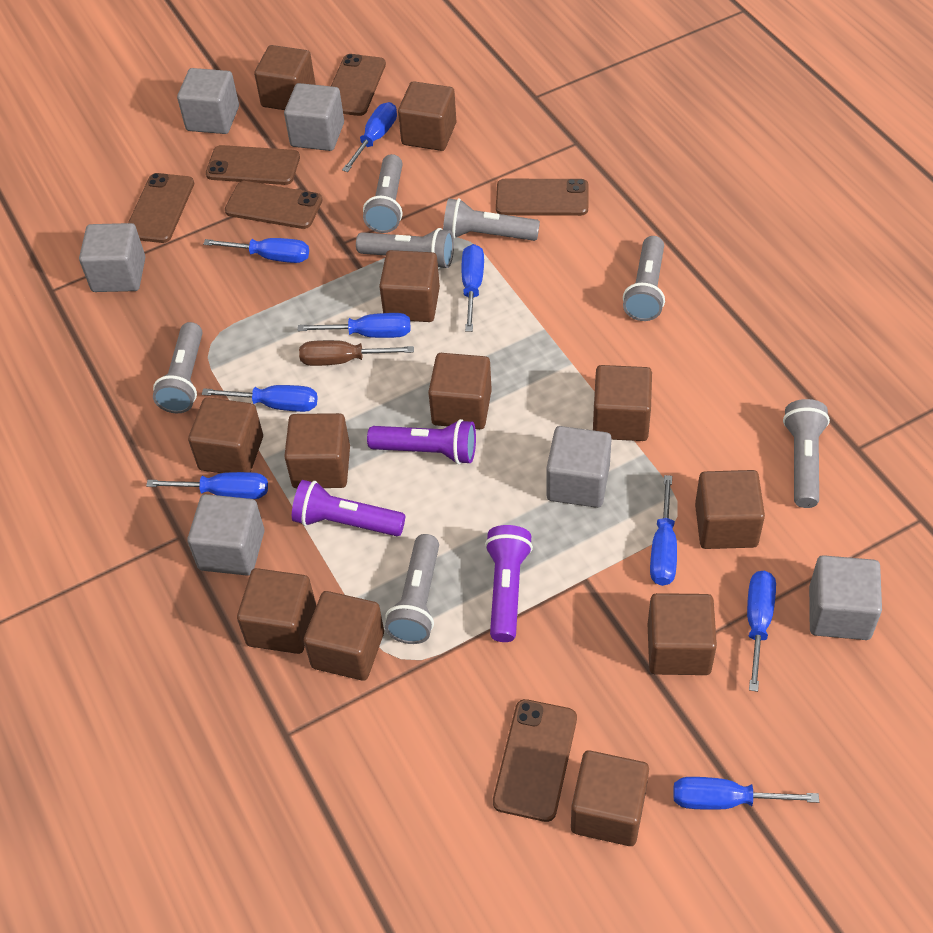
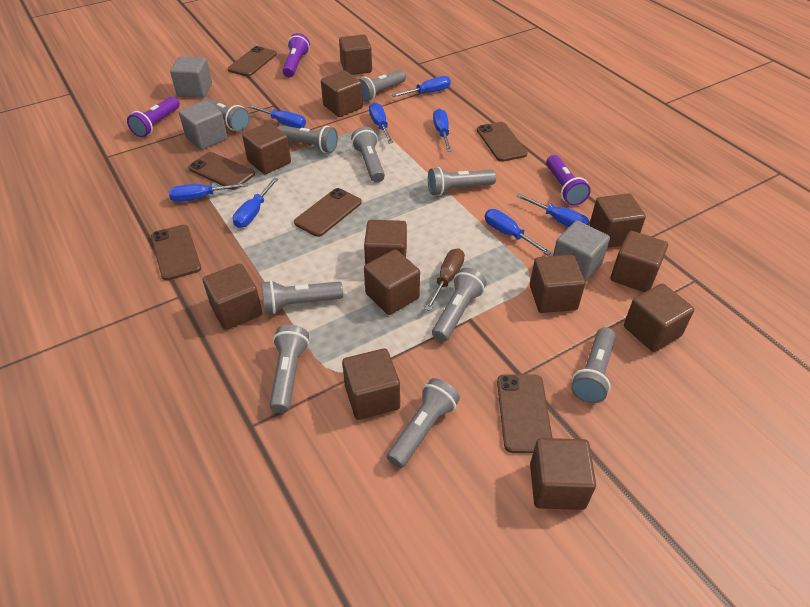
blue screwdriver: 9 -> 8
grey cube: 6 -> 3
grey flashlight: 7 -> 10

